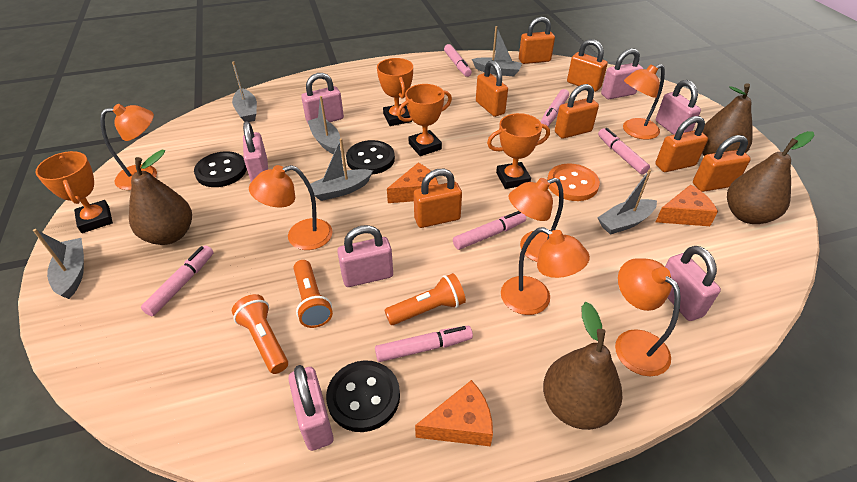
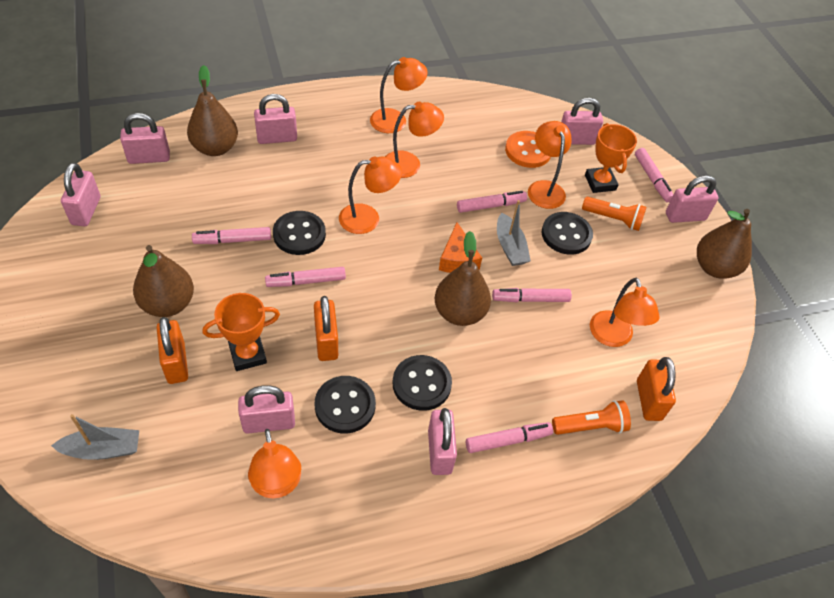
black button: 3 -> 4
grey boat: 6 -> 2
orange cheese: 3 -> 1
orange flashlight: 3 -> 2
orange padlock: 7 -> 3
orange trophy: 4 -> 2

